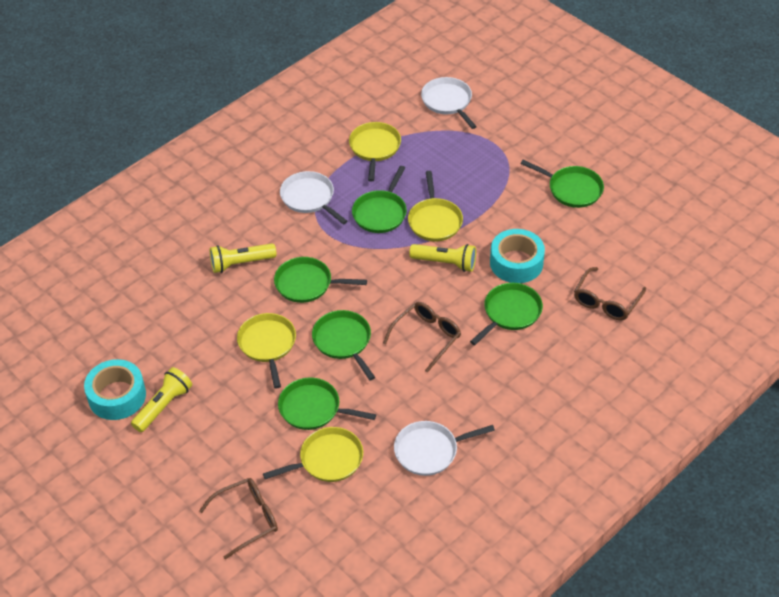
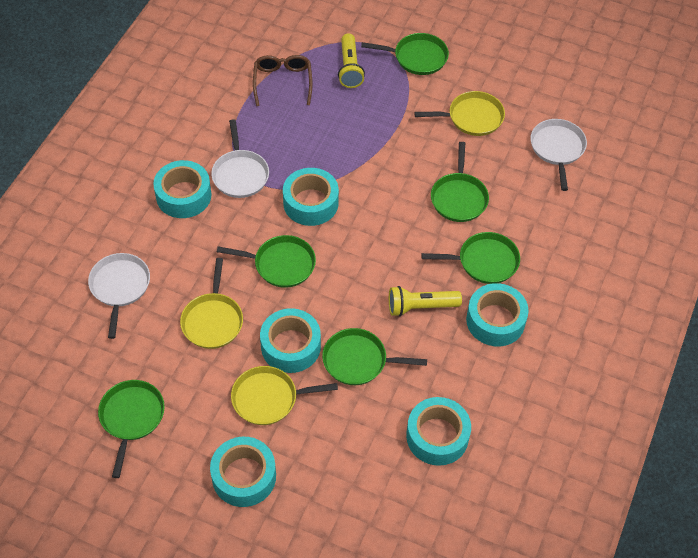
brown glasses: 3 -> 1
turquoise tape: 2 -> 6
yellow flashlight: 3 -> 2
yellow pan: 4 -> 3

